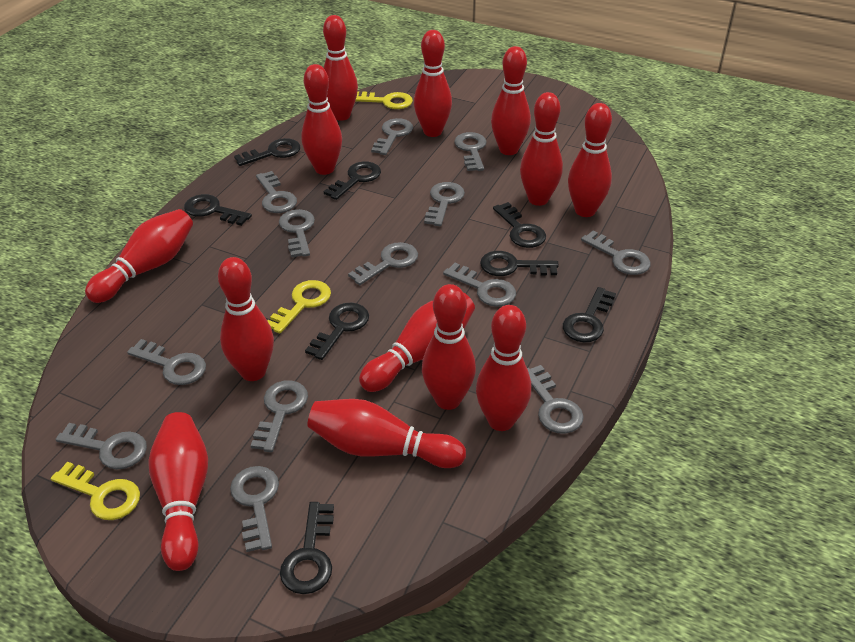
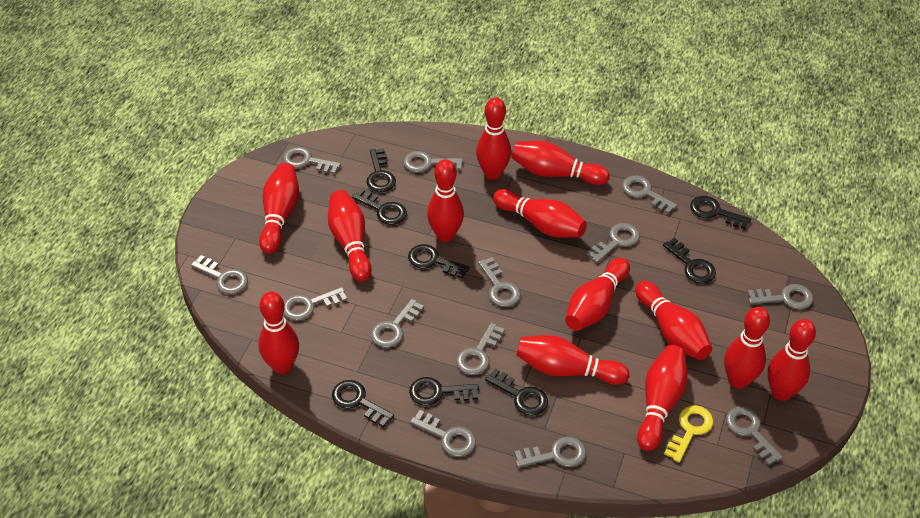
yellow key: 3 -> 1

